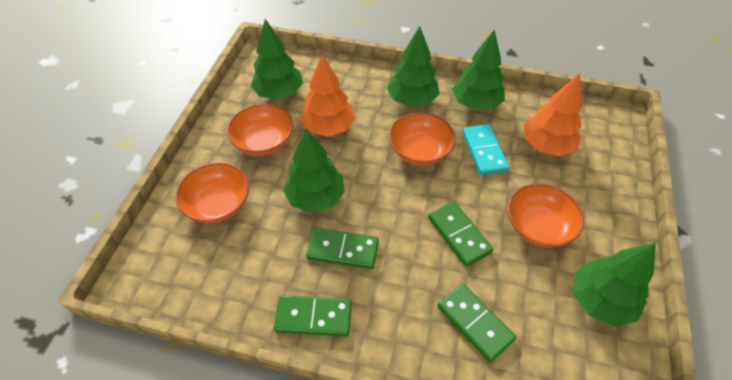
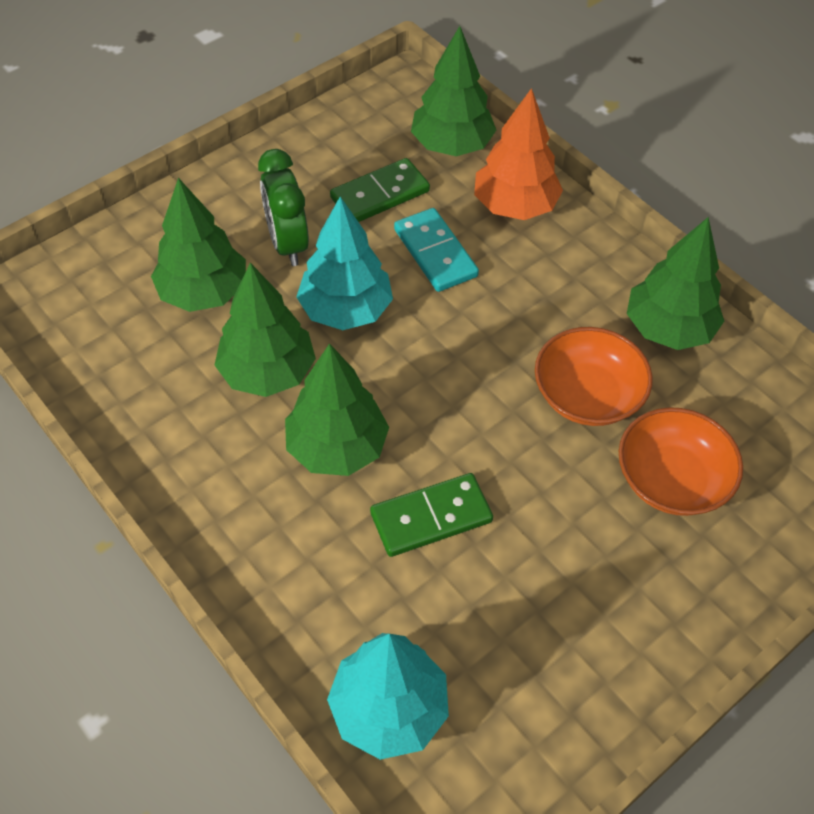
green clock: 0 -> 1
green domino: 4 -> 2
orange bowl: 4 -> 2
orange tree: 2 -> 1
turquoise tree: 0 -> 2

